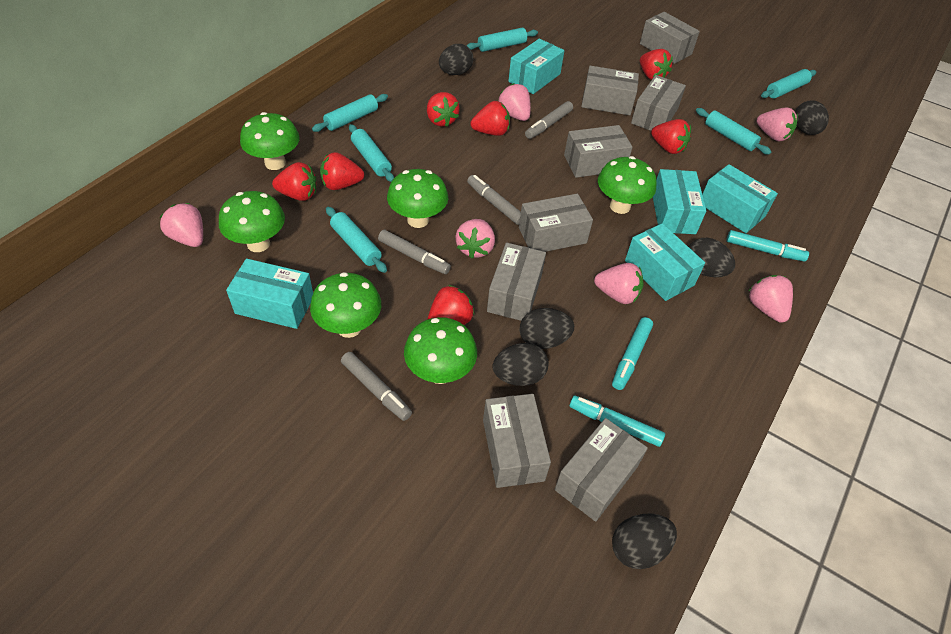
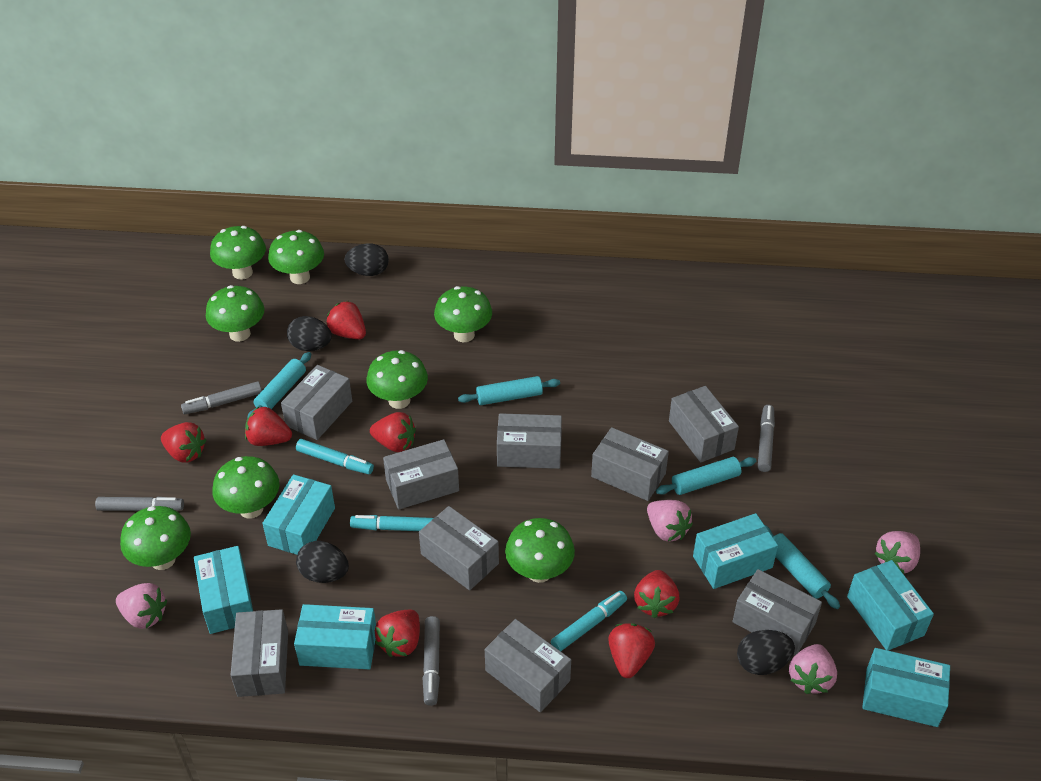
black egg: 6 -> 4
green mushroom: 6 -> 8
grey box: 8 -> 9
pink strawberry: 6 -> 4
turquoise box: 5 -> 6
turquoise rolling pin: 6 -> 4

